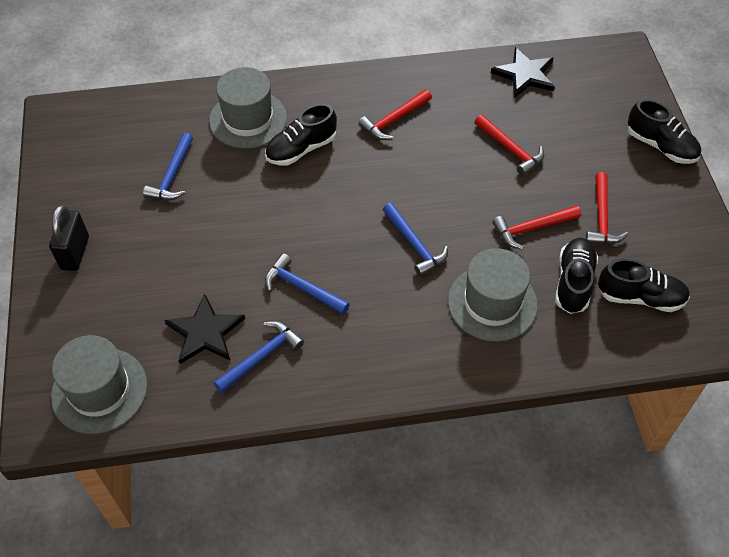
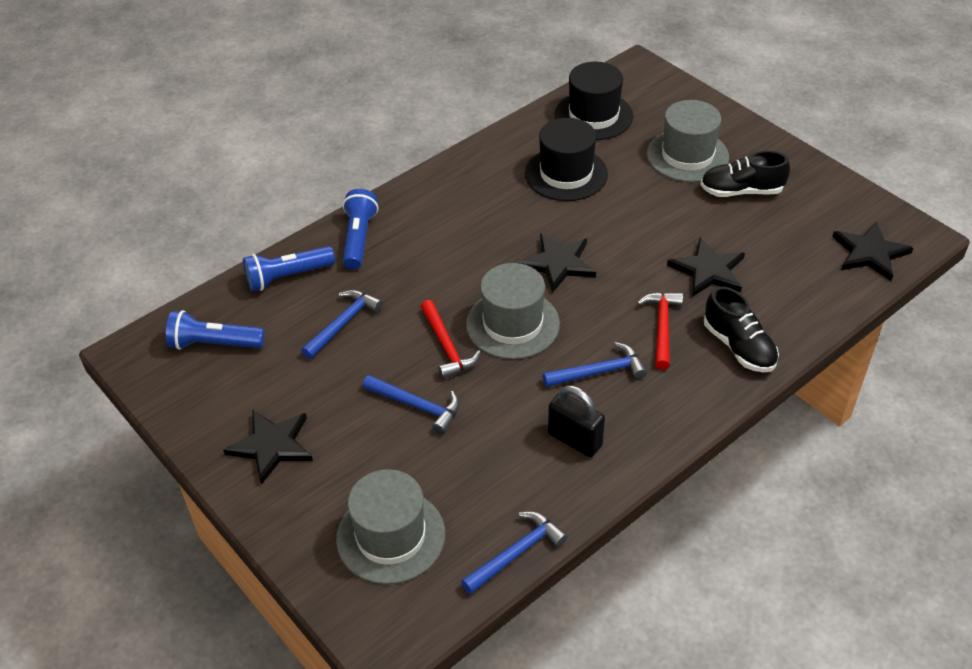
black hat: 0 -> 2
black shoe: 4 -> 2
black star: 2 -> 4
blue flashlight: 0 -> 3
red hammer: 4 -> 2

